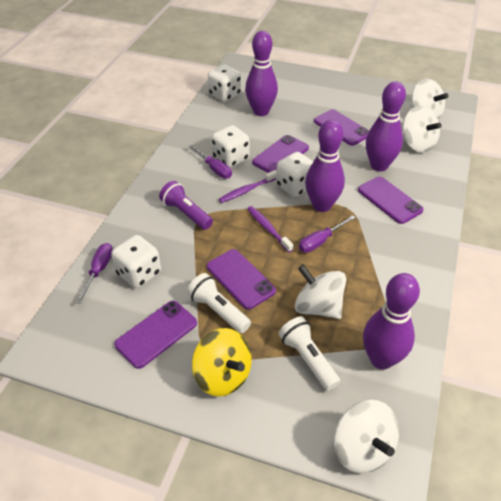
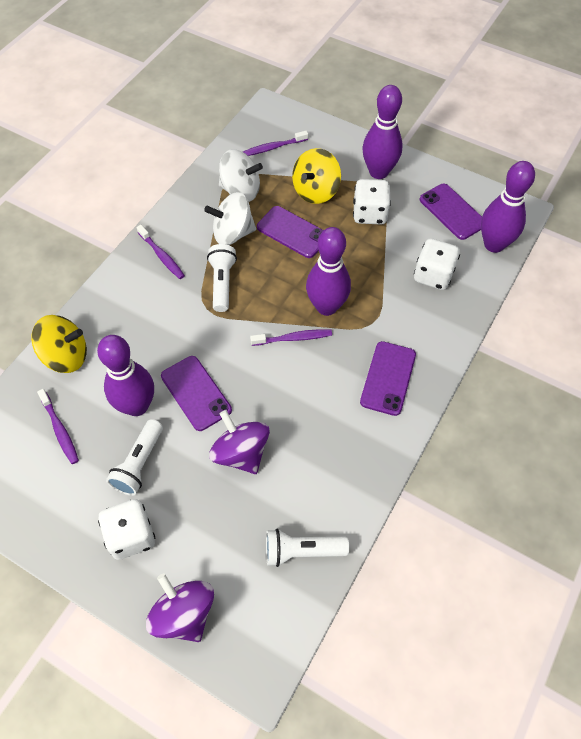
purple flashlight: 1 -> 0
purple phone: 5 -> 4
purple screwdriver: 3 -> 0
purple spinning top: 0 -> 2
purple toothbrush: 2 -> 4
white dice: 4 -> 3
white flashlight: 2 -> 3
white spinning top: 4 -> 2
yellow spinning top: 1 -> 2

